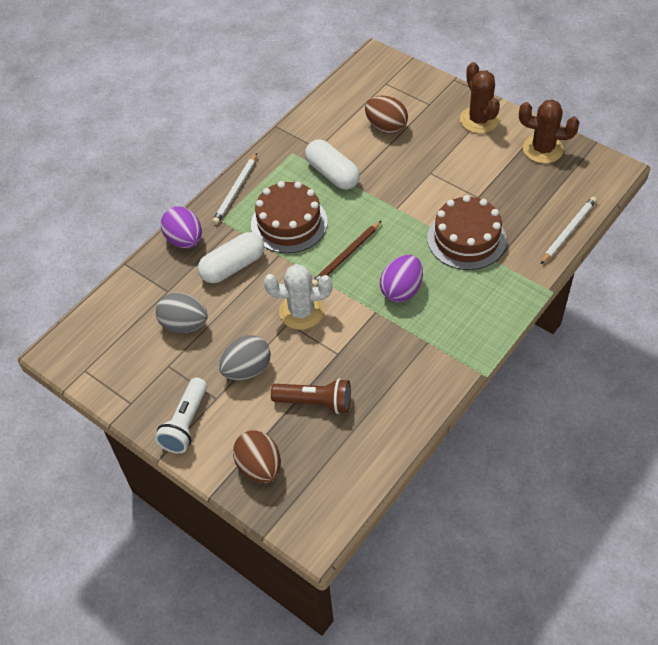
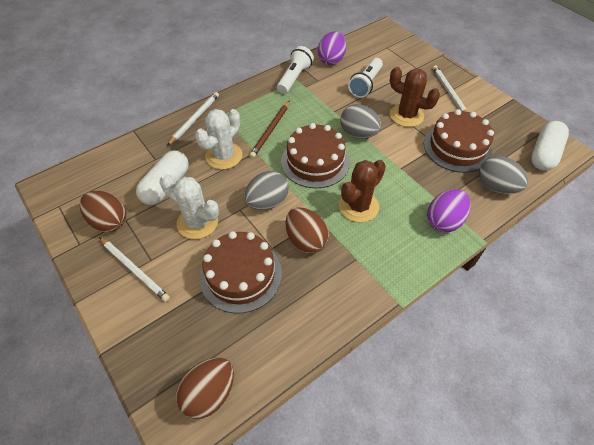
brown cake: 2 -> 3
brown egg: 2 -> 3
brown flashlight: 1 -> 0
grey egg: 2 -> 3
white cactus: 1 -> 2
white flashlight: 1 -> 2
white pencil: 2 -> 3

